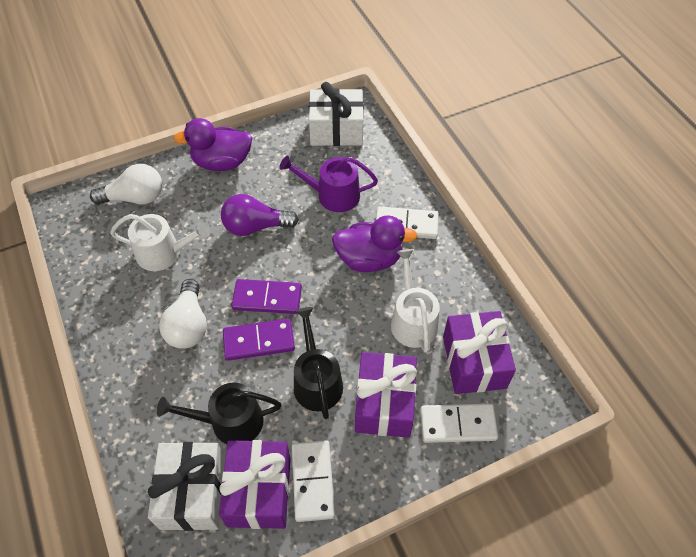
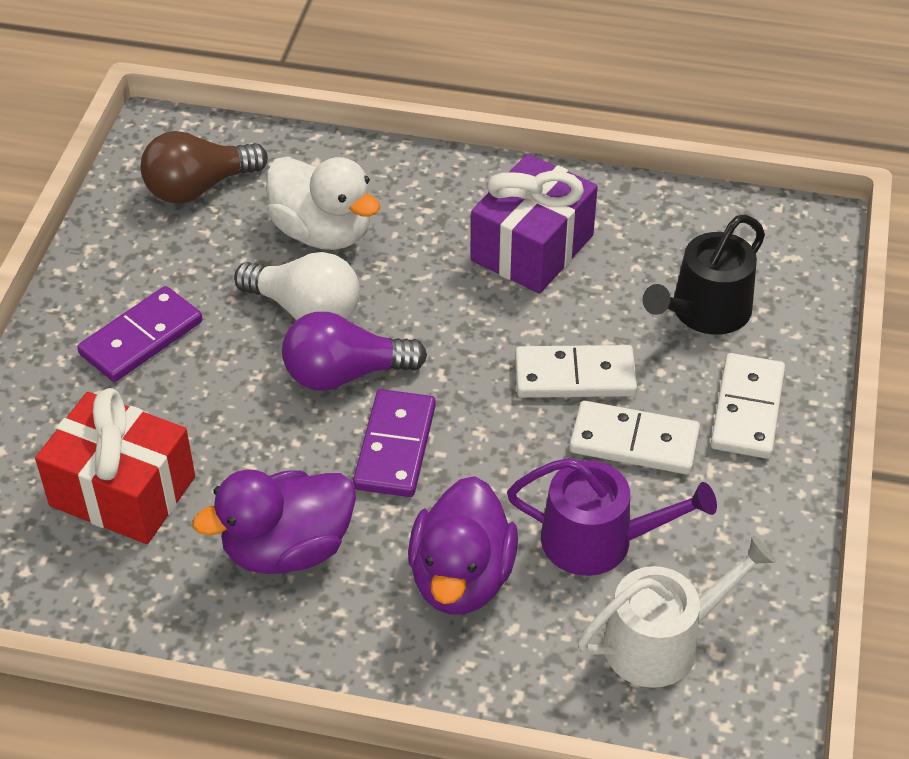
black watering can: 2 -> 1
brown light bulb: 0 -> 1
purple gift: 3 -> 1
red gift: 0 -> 1
white duck: 0 -> 1
white gift: 2 -> 0
white light bulb: 2 -> 1
white watering can: 2 -> 1

